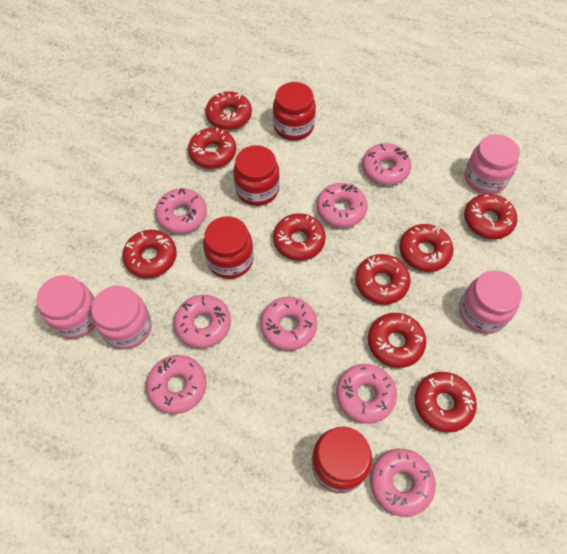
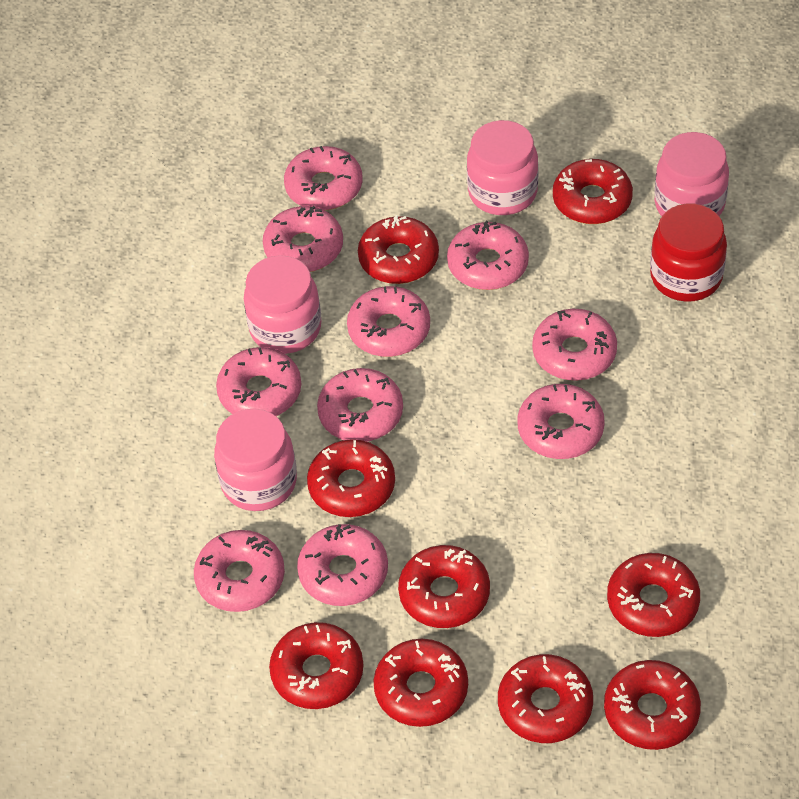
pink donut: 8 -> 10
red jar: 4 -> 1

